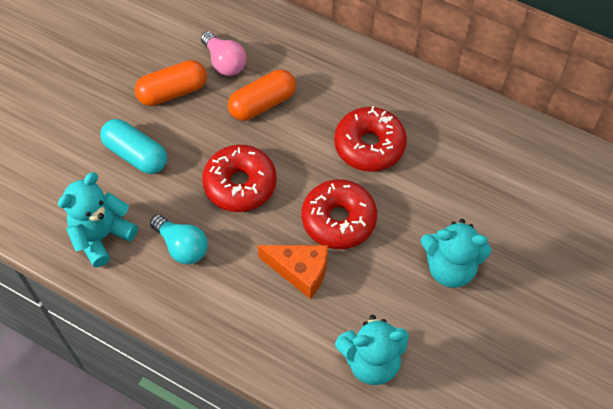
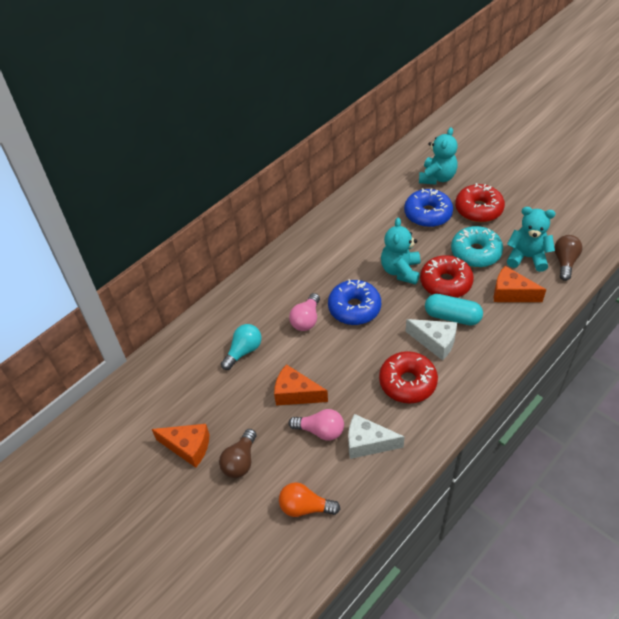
blue donut: 0 -> 2
brown light bulb: 0 -> 2
orange capsule: 2 -> 0
orange cheese: 1 -> 3
orange light bulb: 0 -> 1
pink light bulb: 1 -> 2
turquoise donut: 0 -> 1
white cheese: 0 -> 2

